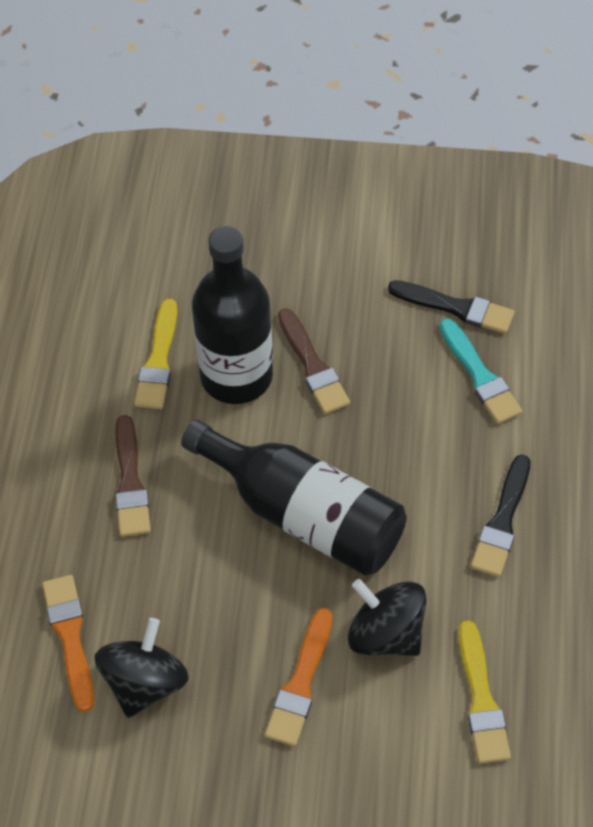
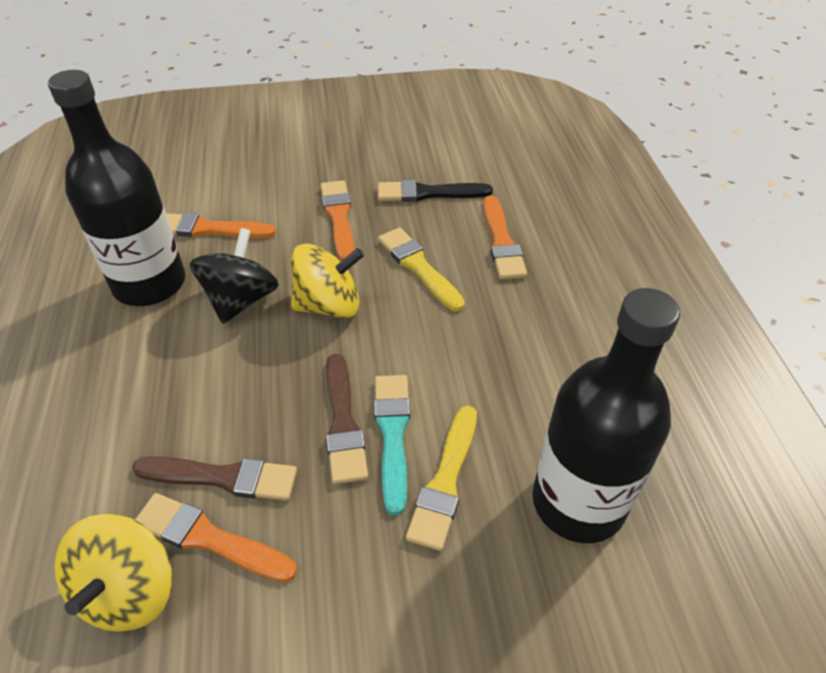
black brush: 2 -> 1
black spinning top: 2 -> 1
orange brush: 2 -> 4
yellow spinning top: 0 -> 2

